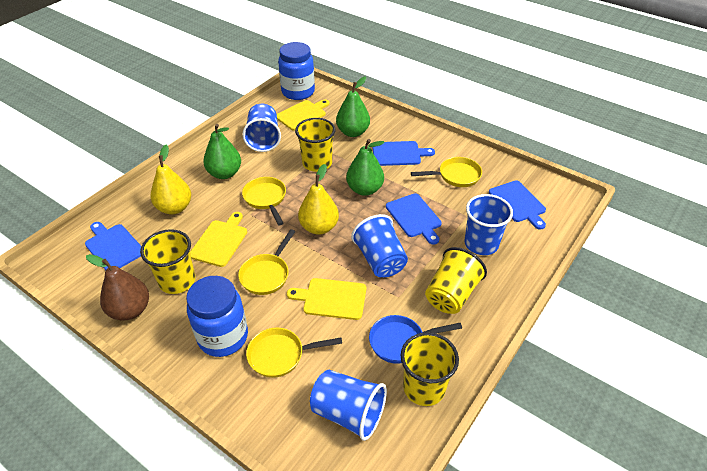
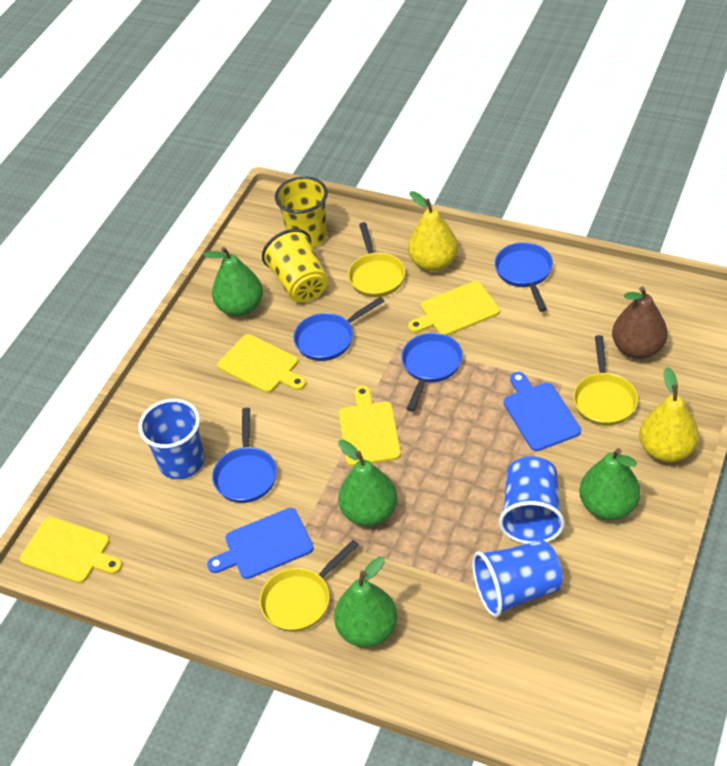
blue cup: 4 -> 3
blue cutting board: 4 -> 2
blue jar: 2 -> 0
blue pan: 1 -> 4
green pear: 3 -> 4
yellow cup: 4 -> 2
yellow cutting board: 3 -> 4
yellow pan: 4 -> 3

